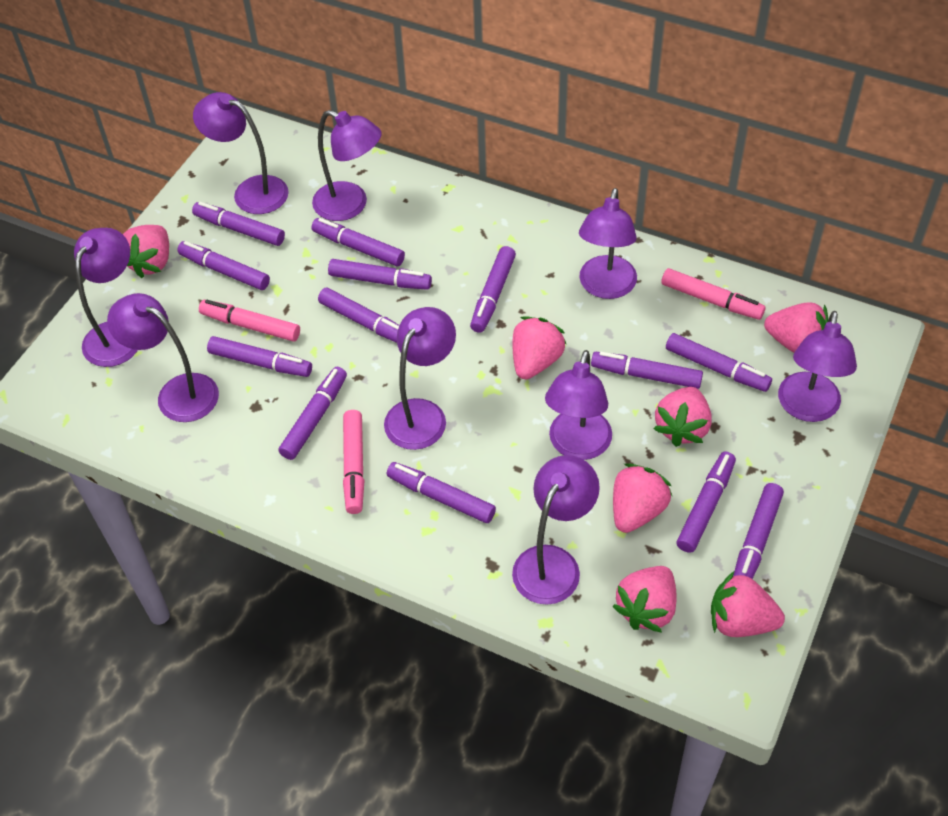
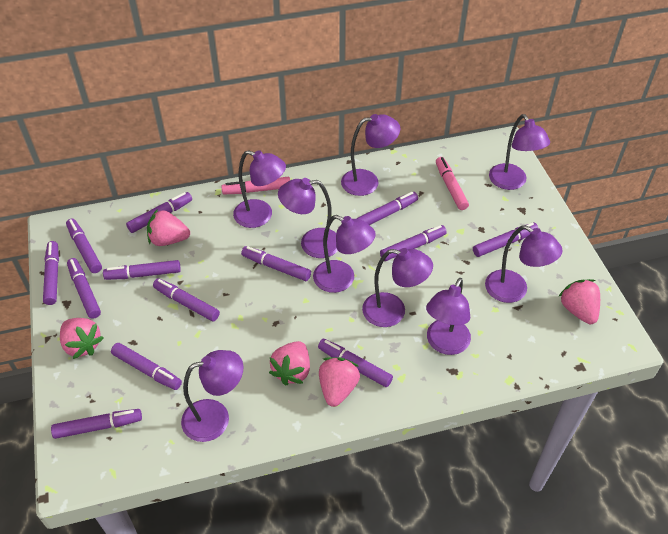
pink marker: 3 -> 2
pink strawberry: 7 -> 5

